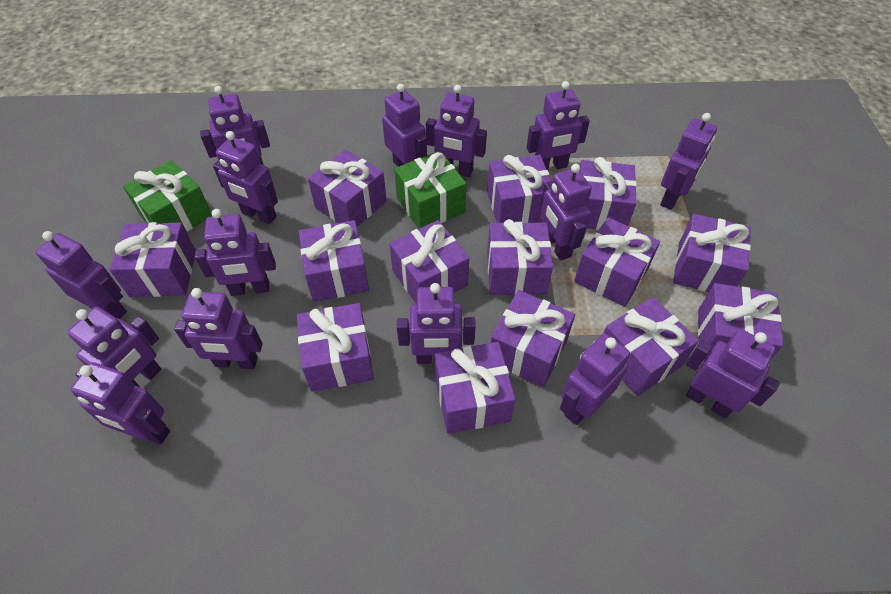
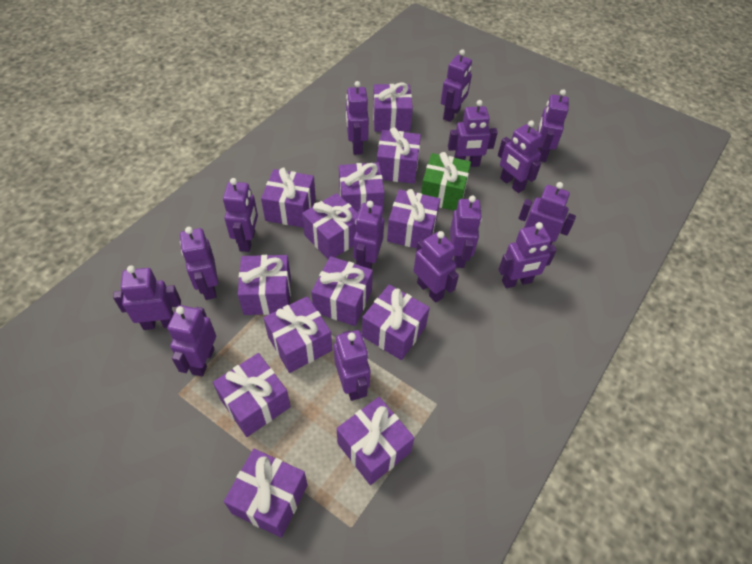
green gift: 2 -> 1
purple gift: 14 -> 13

